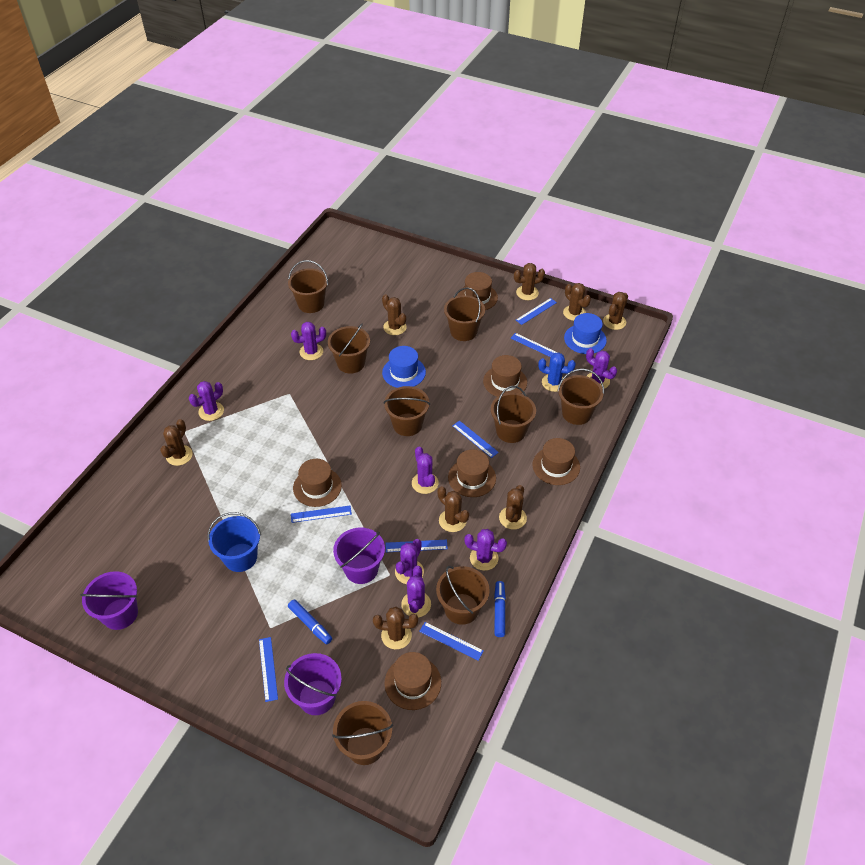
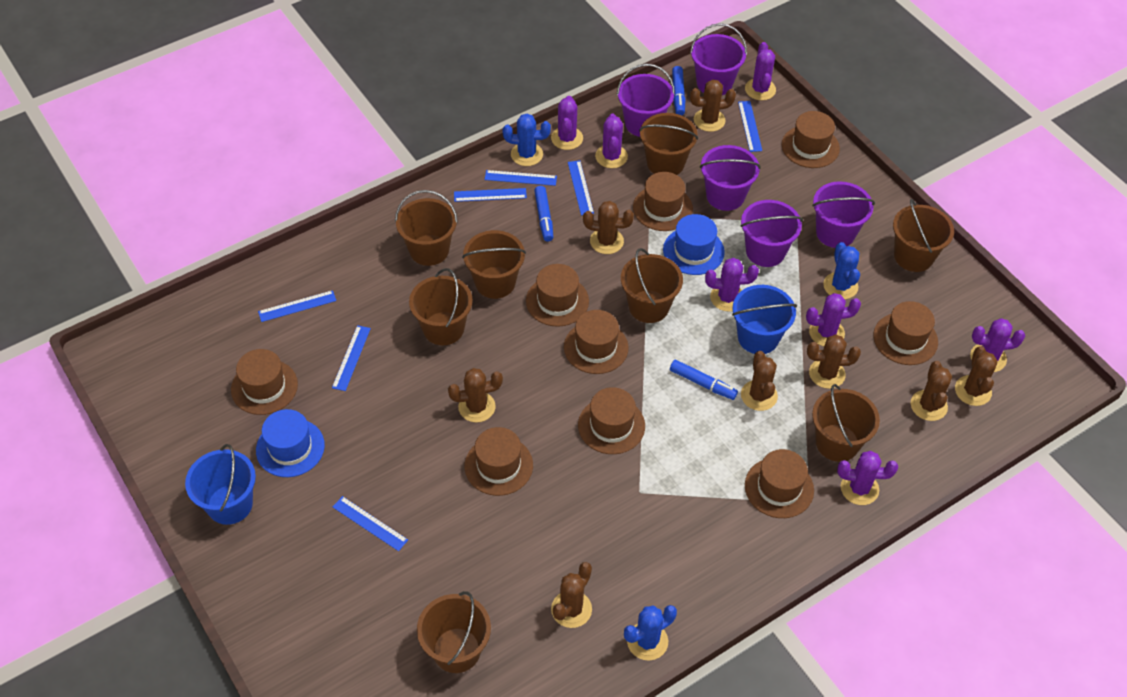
blue bucket: 1 -> 2
blue cactus: 1 -> 3
blue marker: 2 -> 3
brown hat: 6 -> 9
purple bucket: 3 -> 5

